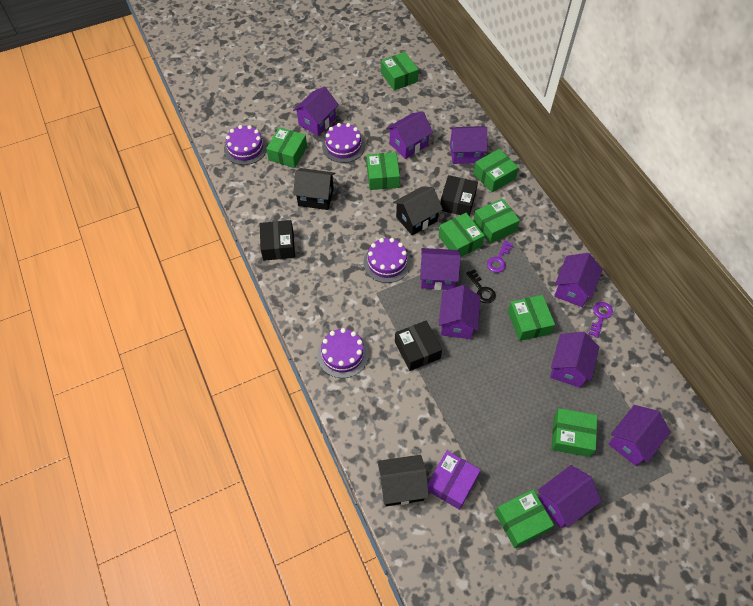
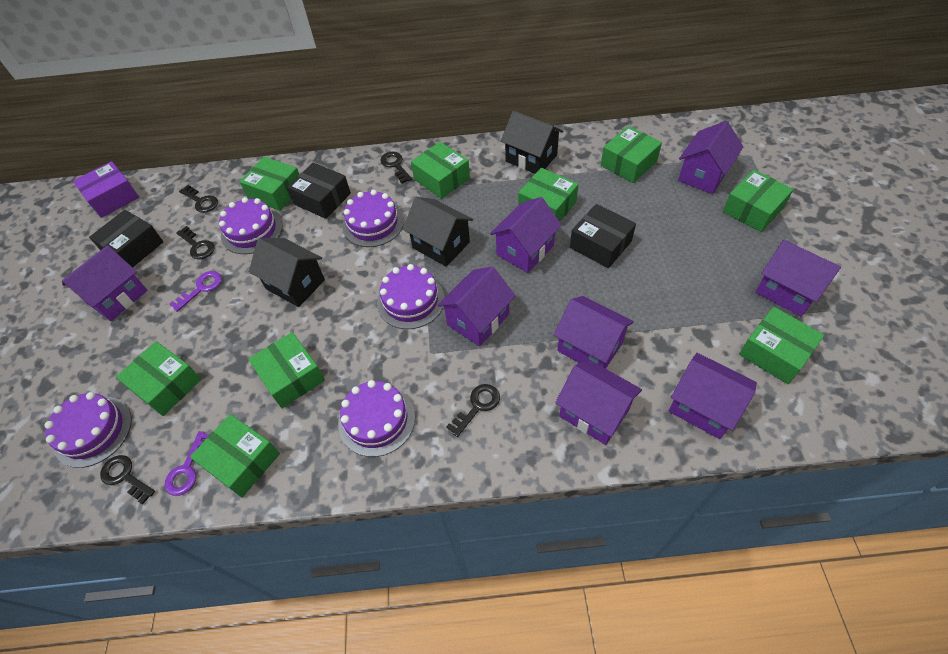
black key: 1 -> 5
purple cake: 4 -> 5
purple house: 9 -> 8

